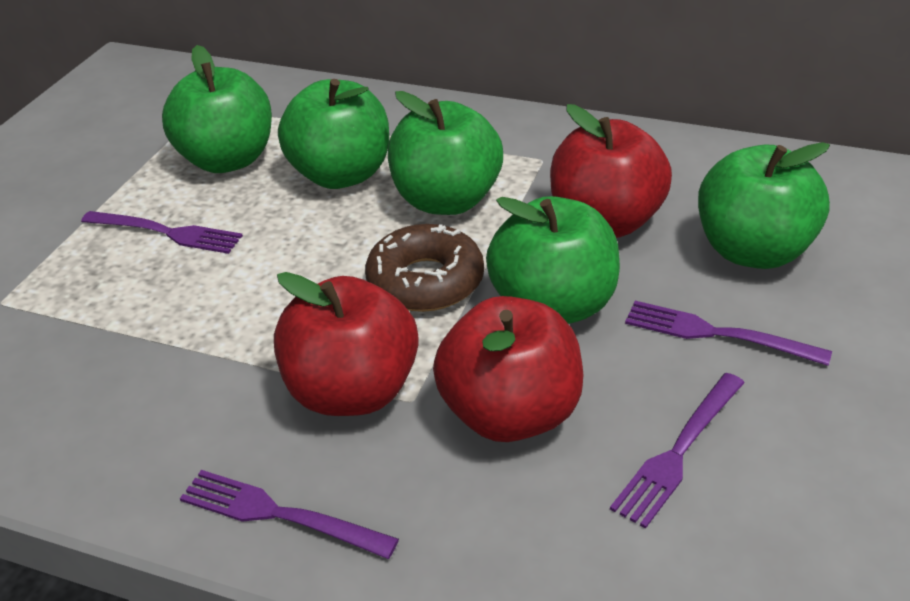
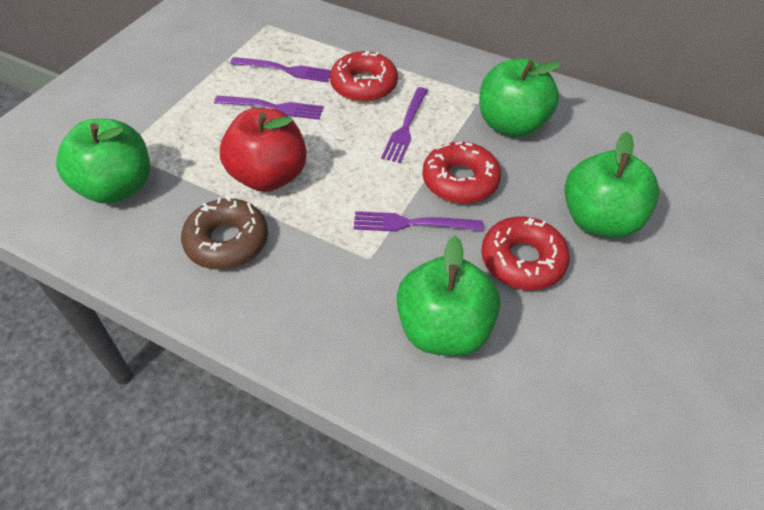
green apple: 5 -> 4
red apple: 3 -> 1
red donut: 0 -> 3

